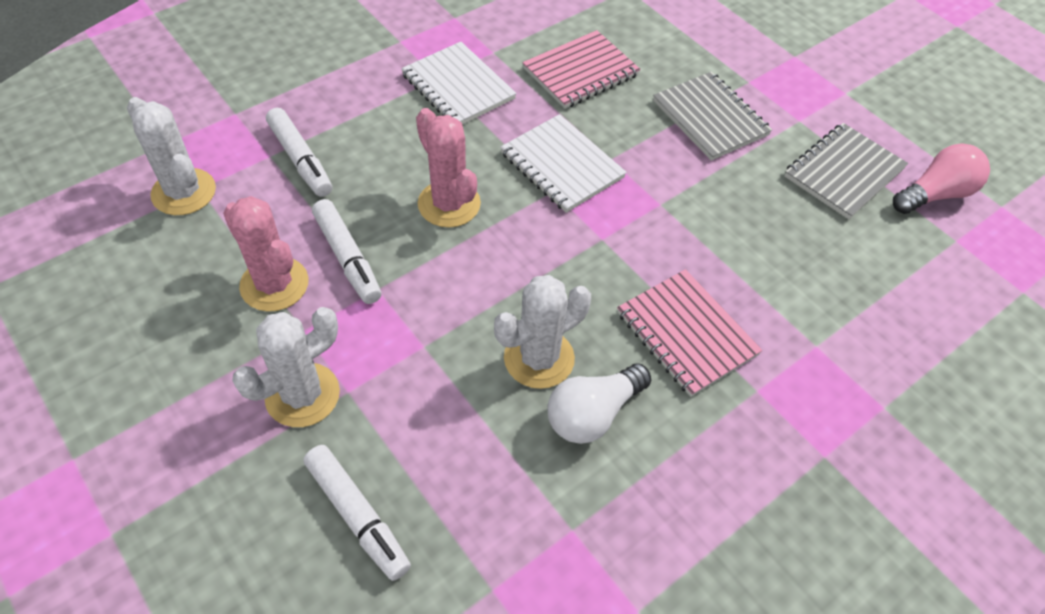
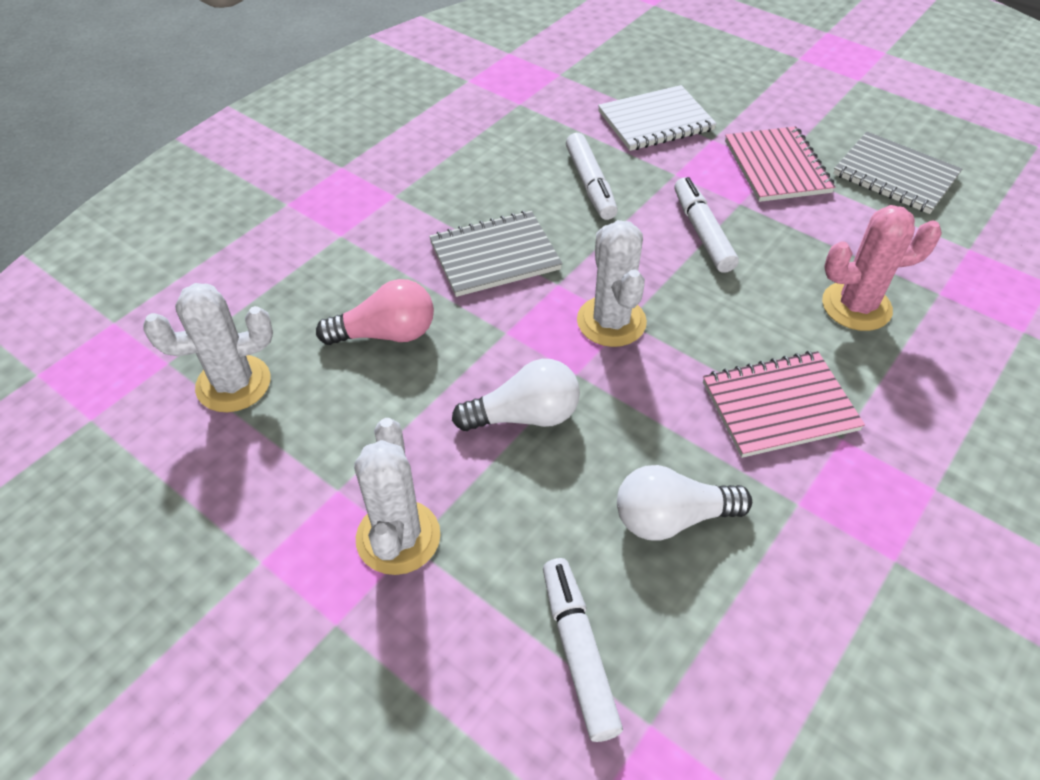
pink cactus: 2 -> 1
white light bulb: 1 -> 2
white notebook: 2 -> 1

